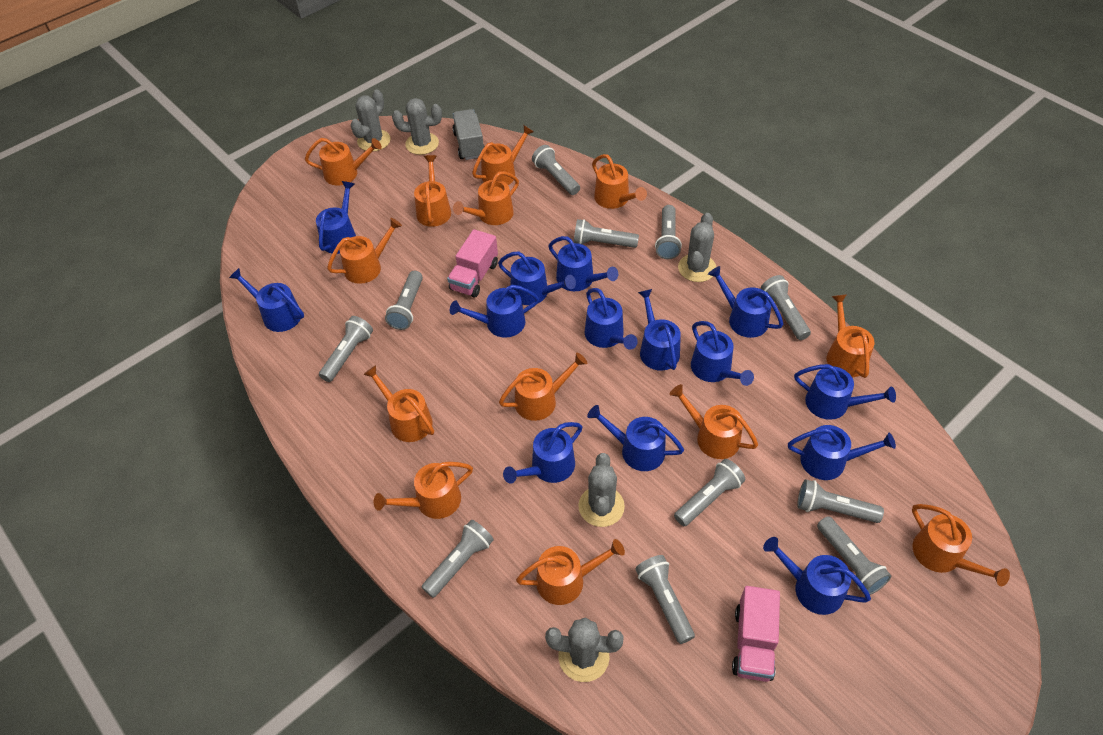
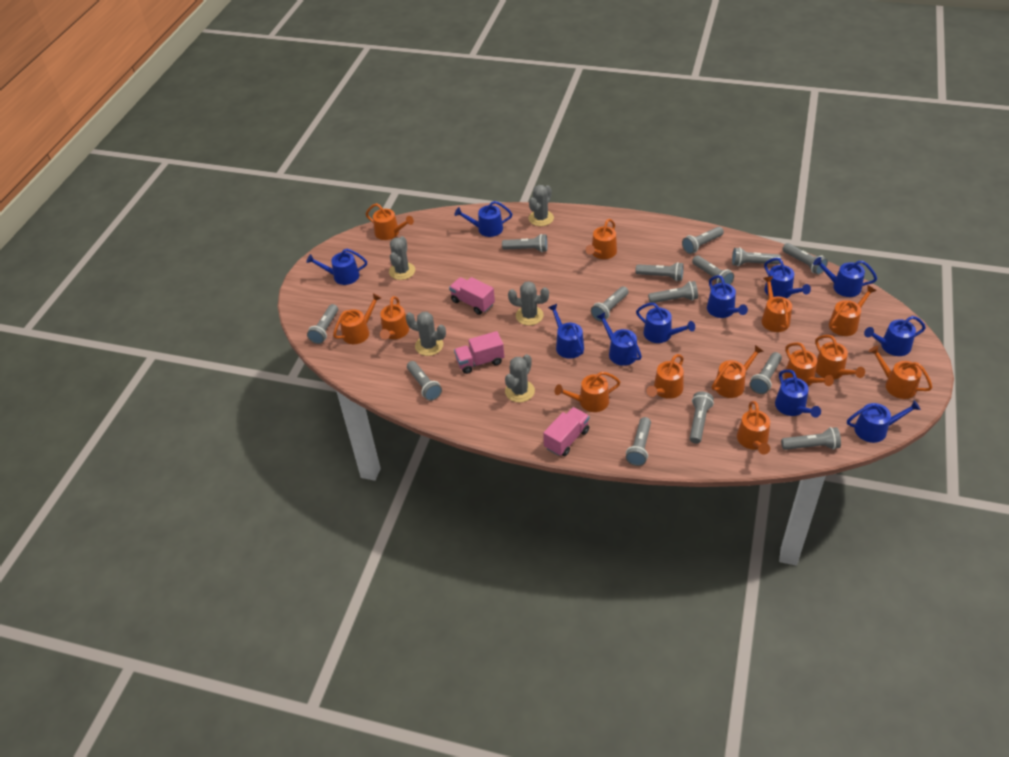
blue watering can: 14 -> 11
grey flashlight: 11 -> 14
grey truck: 1 -> 0
pink truck: 2 -> 3

